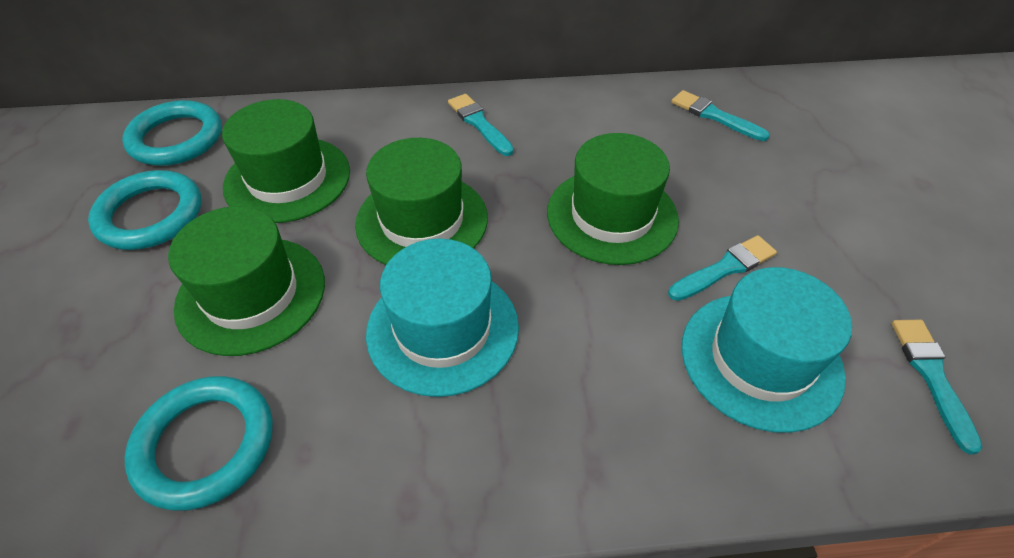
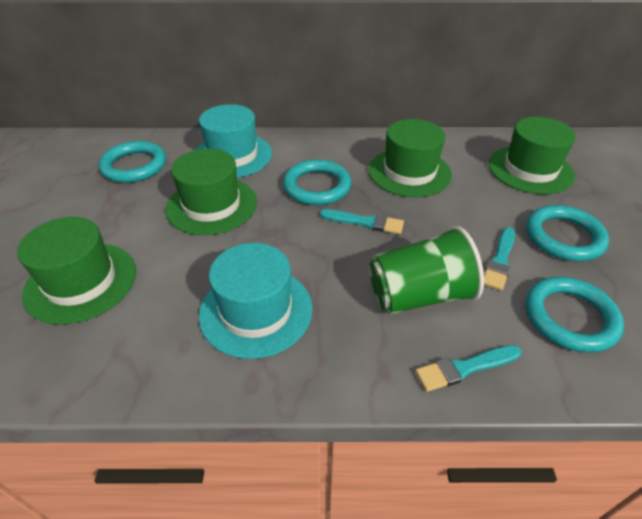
green cup: 0 -> 1
turquoise brush: 4 -> 3
turquoise ring: 3 -> 4

